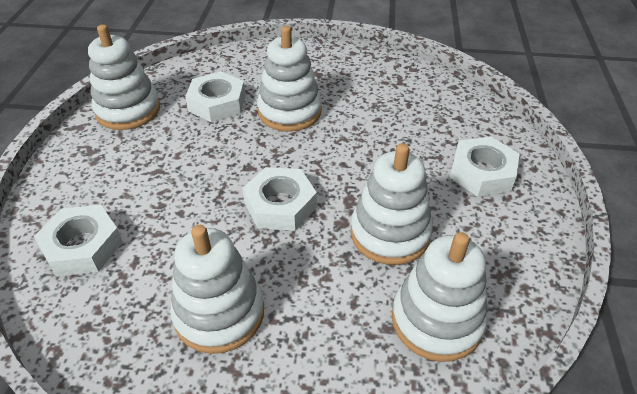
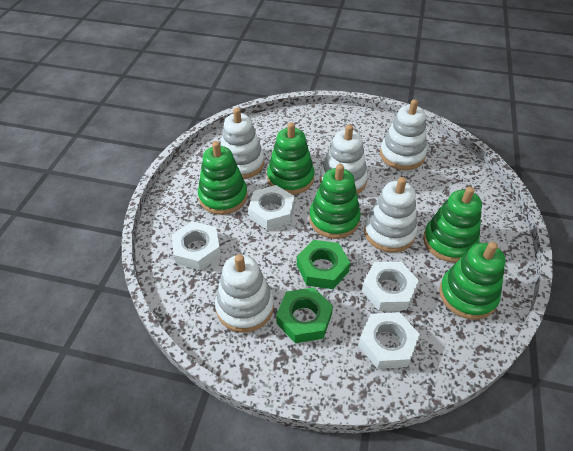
green nut: 0 -> 2
green stacking toy: 0 -> 5

